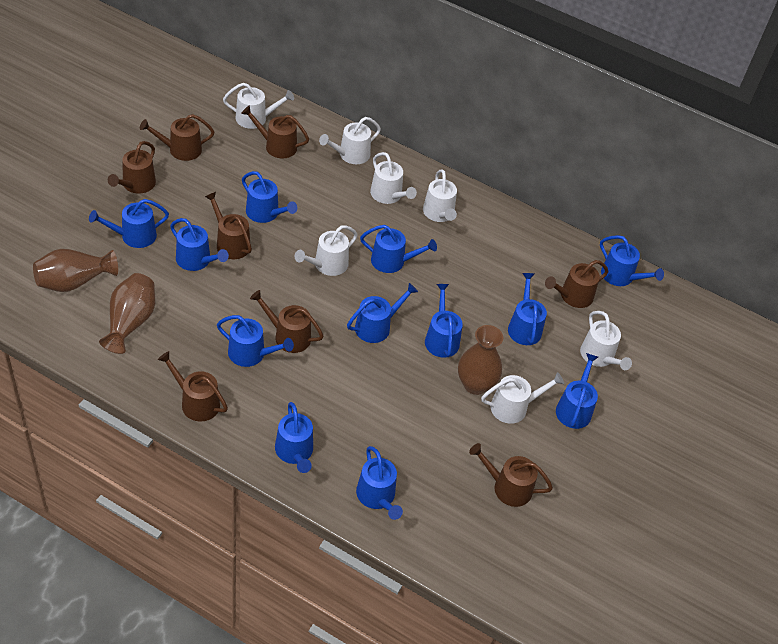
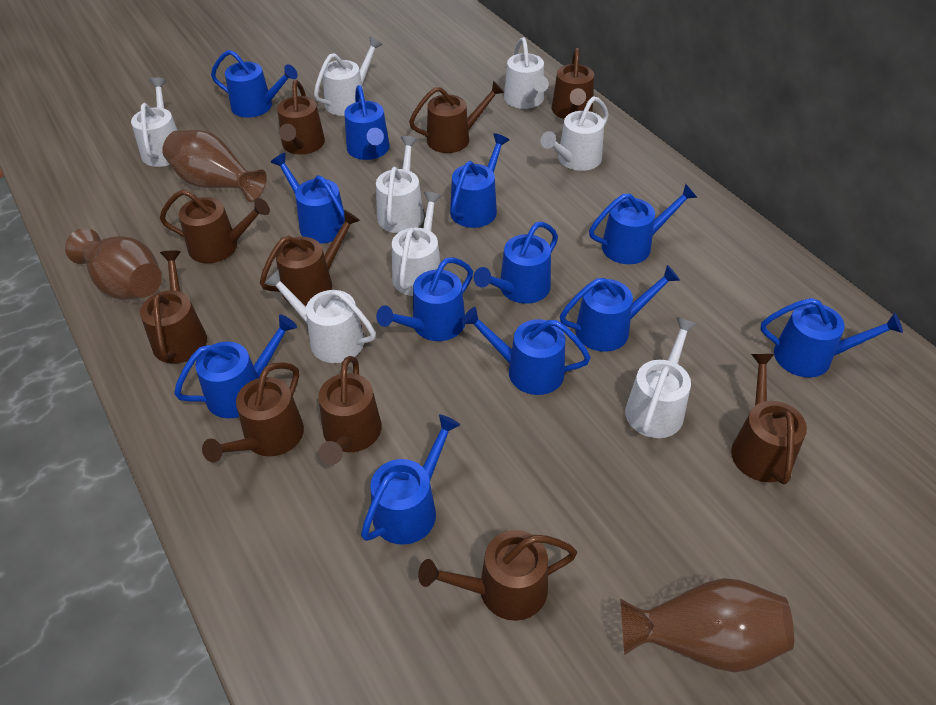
brown watering can: 8 -> 10
white watering can: 7 -> 8

